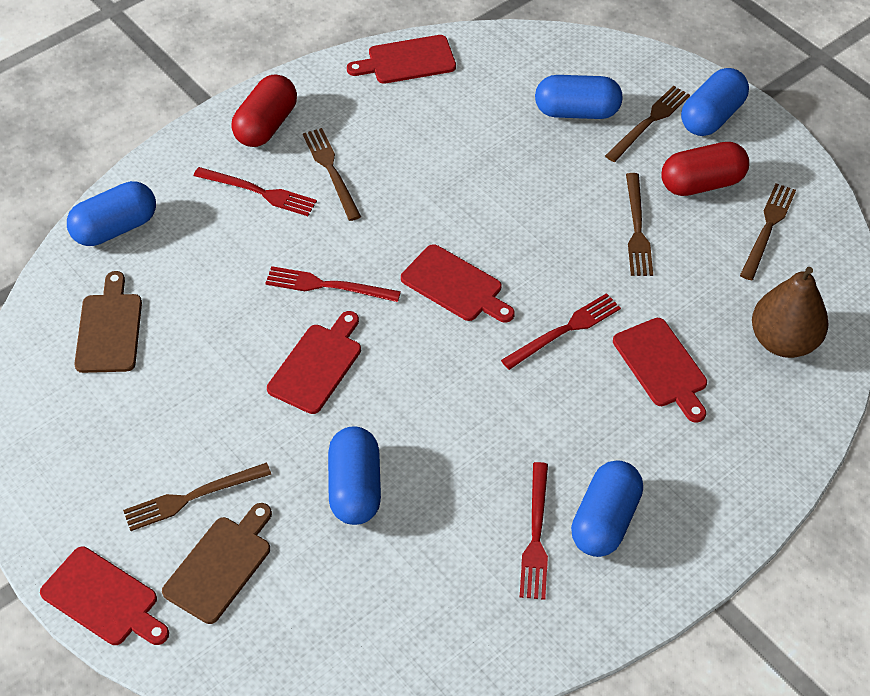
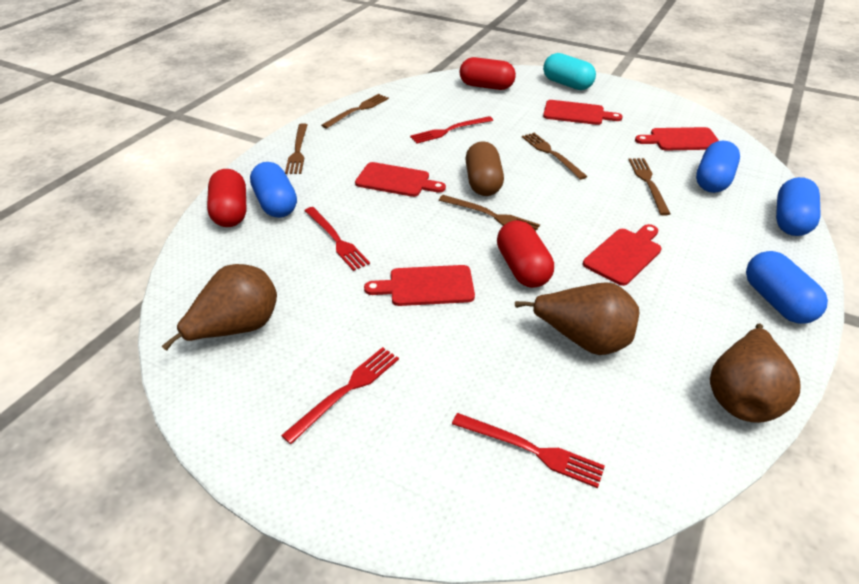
blue capsule: 5 -> 4
brown capsule: 0 -> 1
brown cutting board: 2 -> 0
brown pear: 1 -> 3
red capsule: 2 -> 3
turquoise capsule: 0 -> 1

